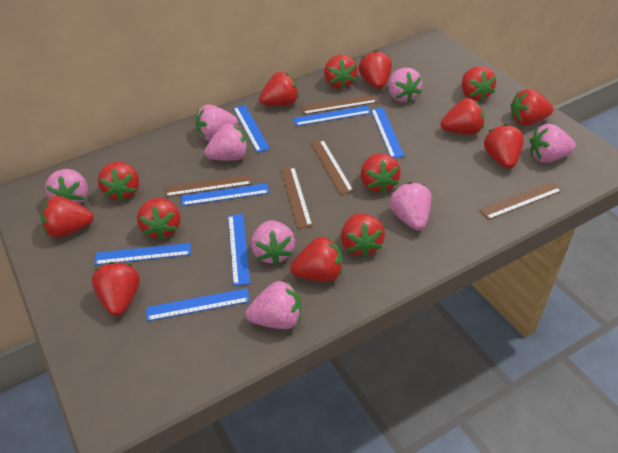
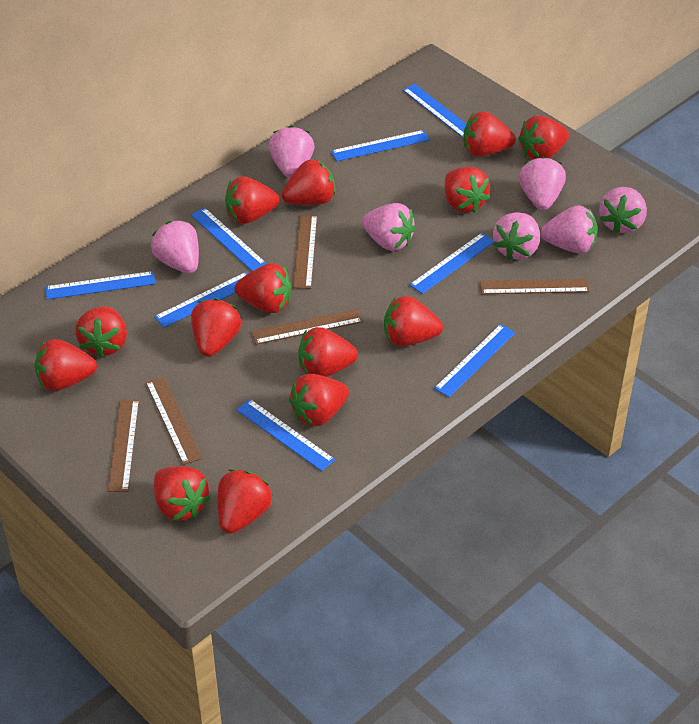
blue ruler: 7 -> 8
pink strawberry: 8 -> 7

